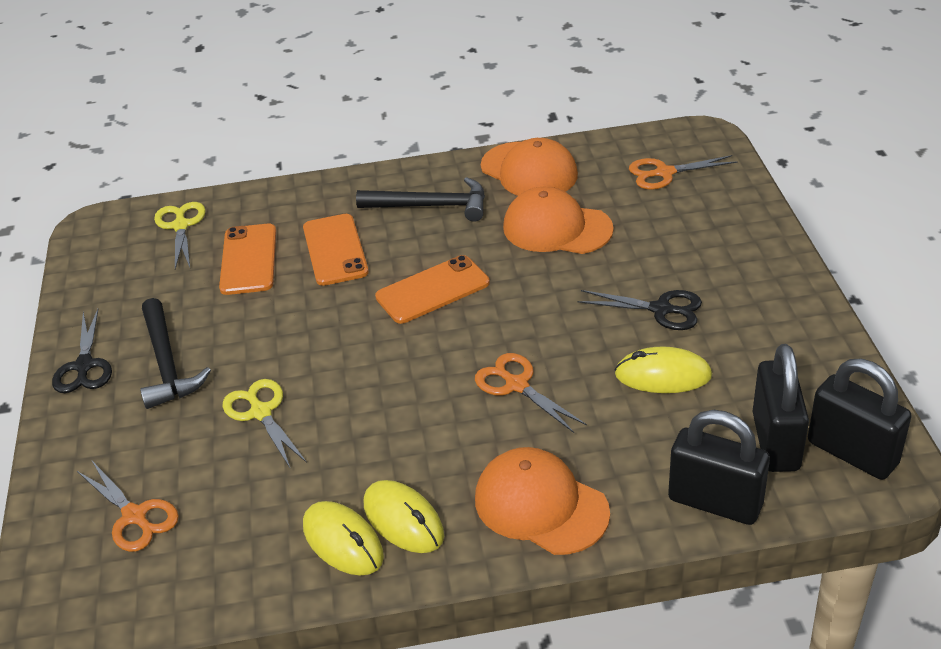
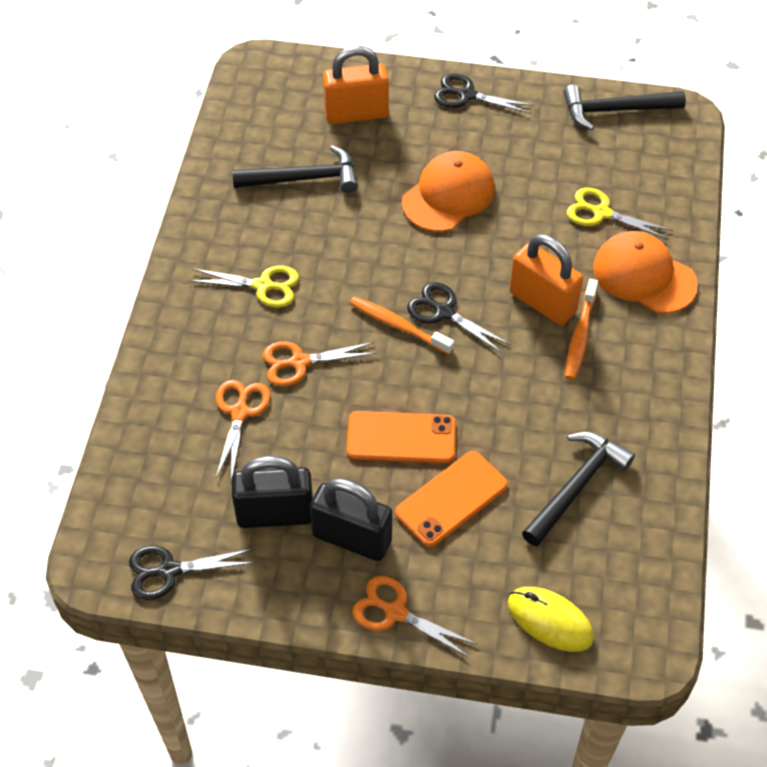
black hammer: 2 -> 3
black padlock: 3 -> 2
black scissors: 2 -> 3
orange cap: 3 -> 2
orange padlock: 0 -> 2
orange phone: 3 -> 2
orange toothbrush: 0 -> 2
yellow mouse: 3 -> 1

